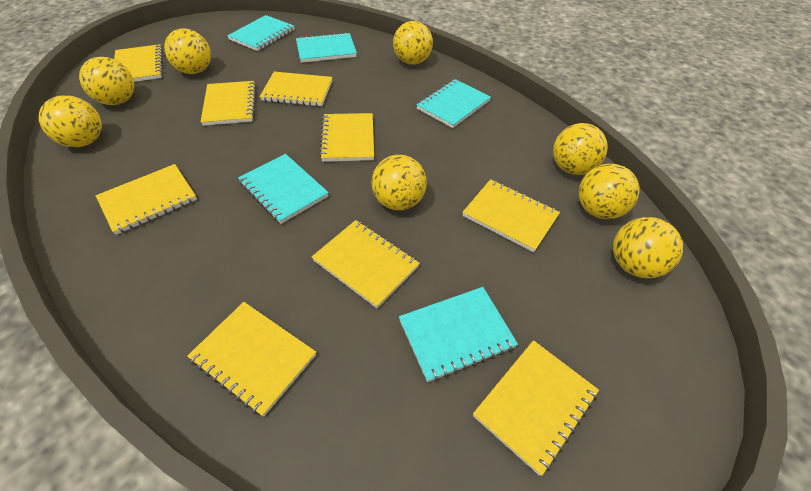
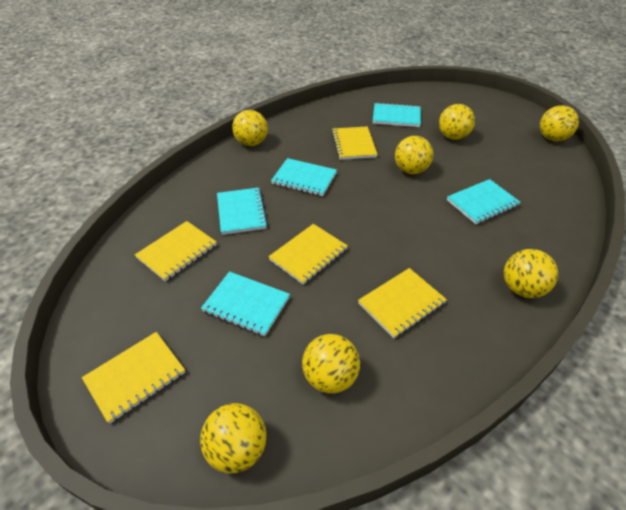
yellow ball: 8 -> 7
yellow notebook: 9 -> 5

